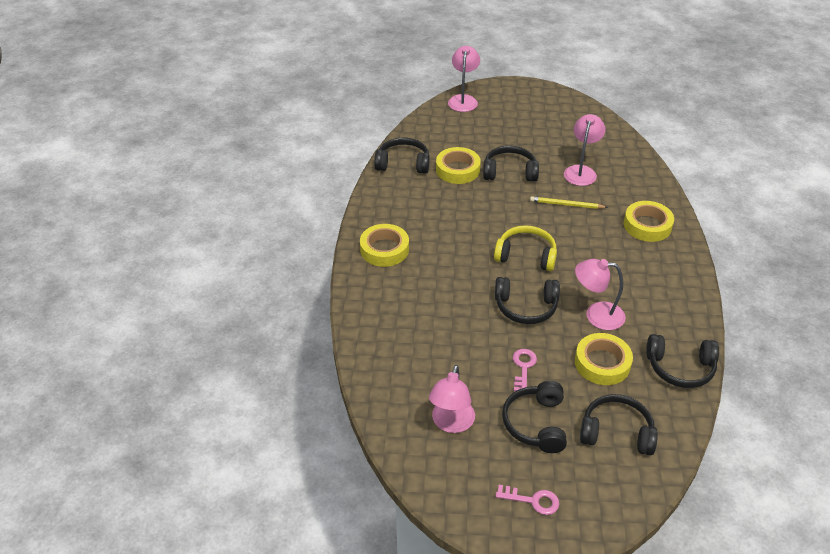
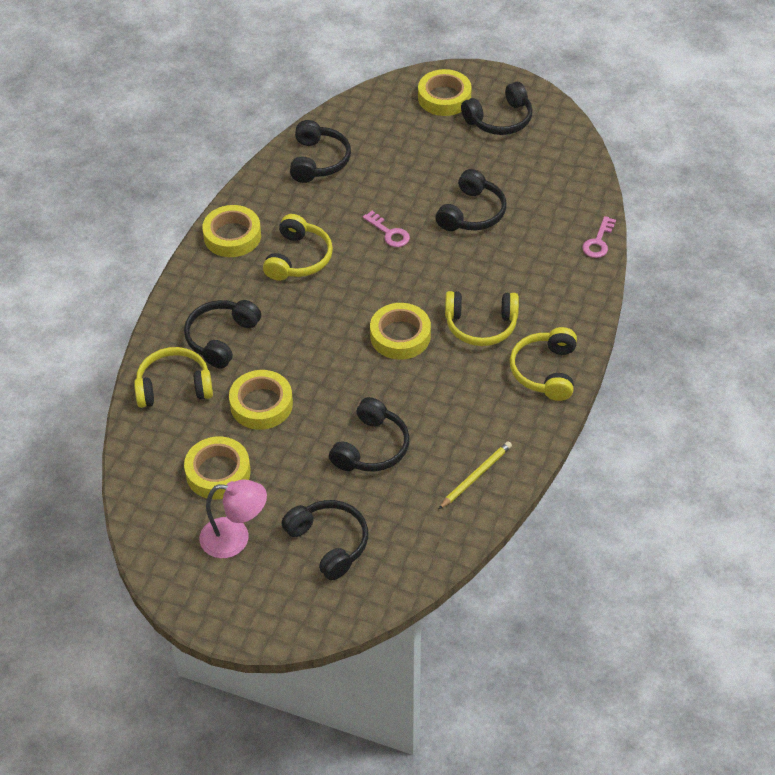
pink lamp: 4 -> 1
yellow headphones: 1 -> 4
yellow tape: 4 -> 5

